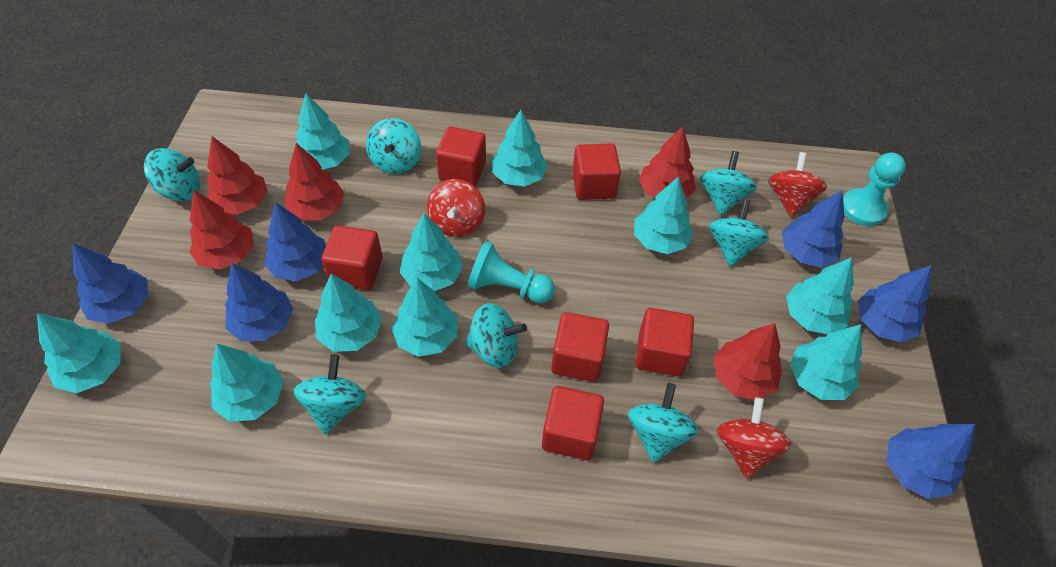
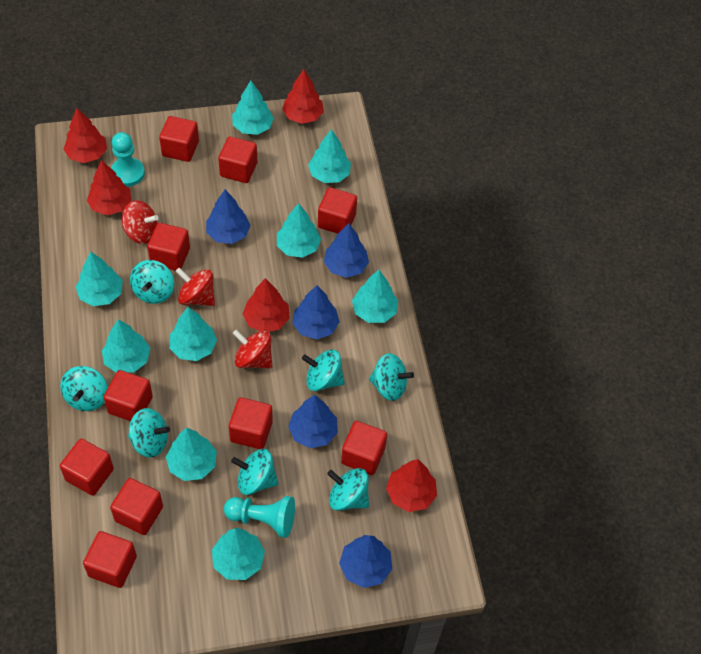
blue tree: 6 -> 5
red cube: 6 -> 10
turquoise tree: 10 -> 9

